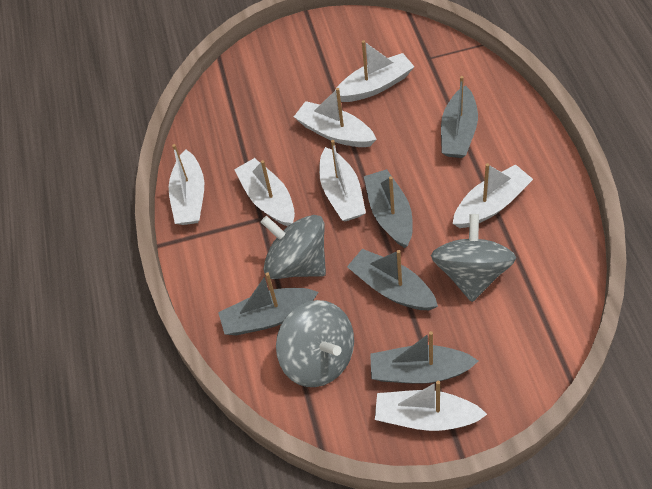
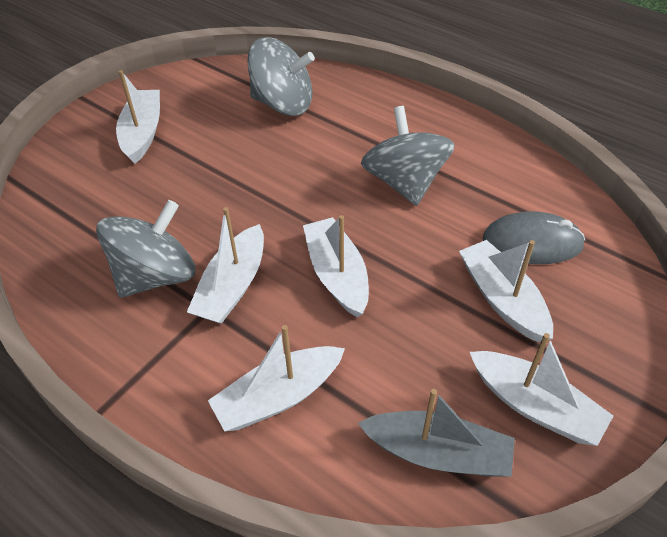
grey boat: 5 -> 1
grey mouse: 0 -> 1
white boat: 7 -> 6

